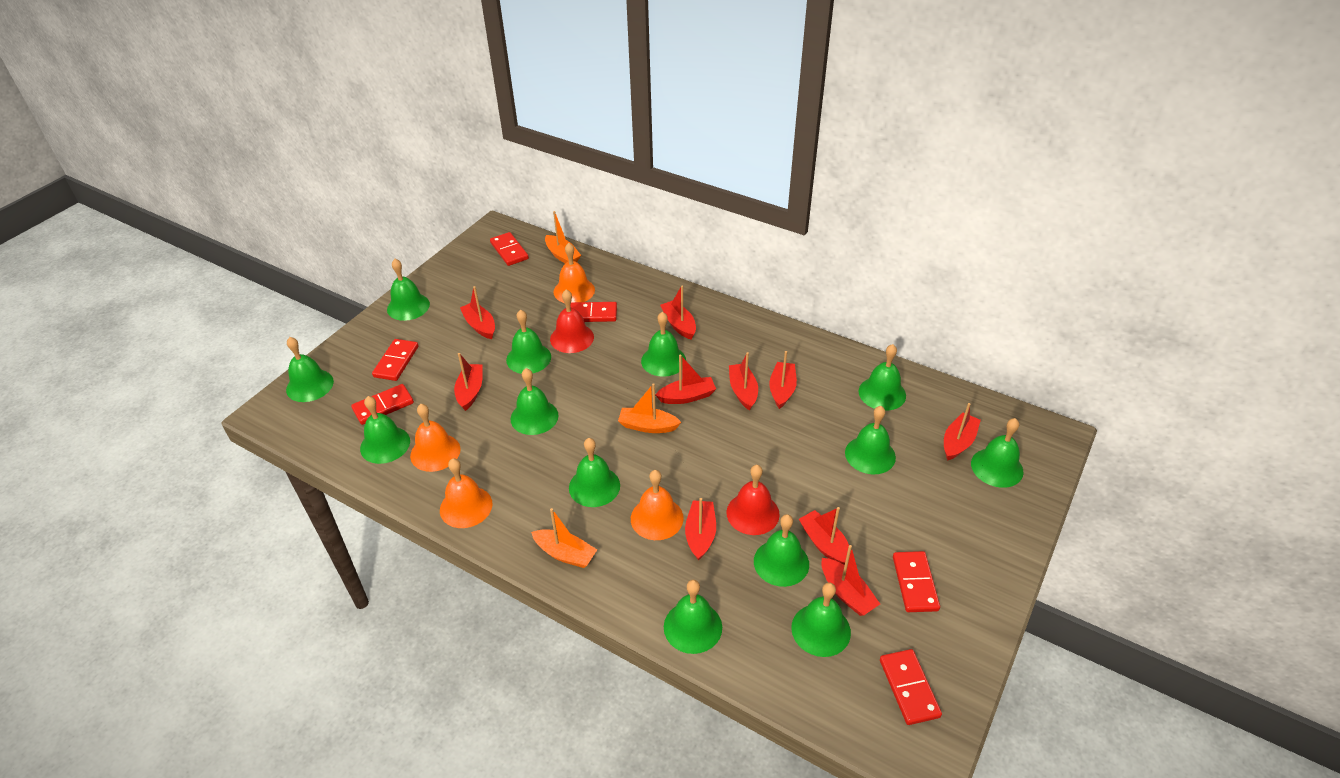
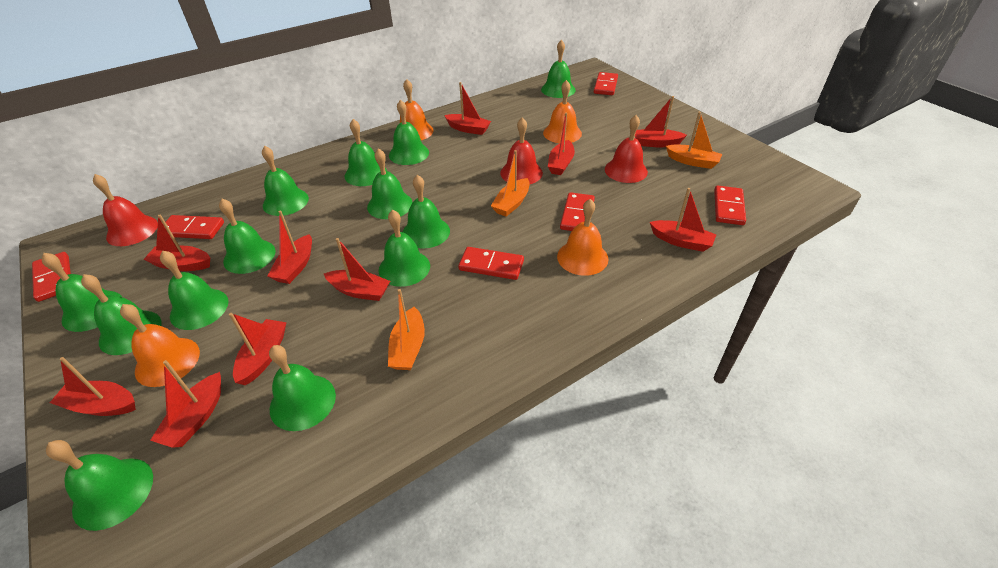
red bell: 2 -> 3

